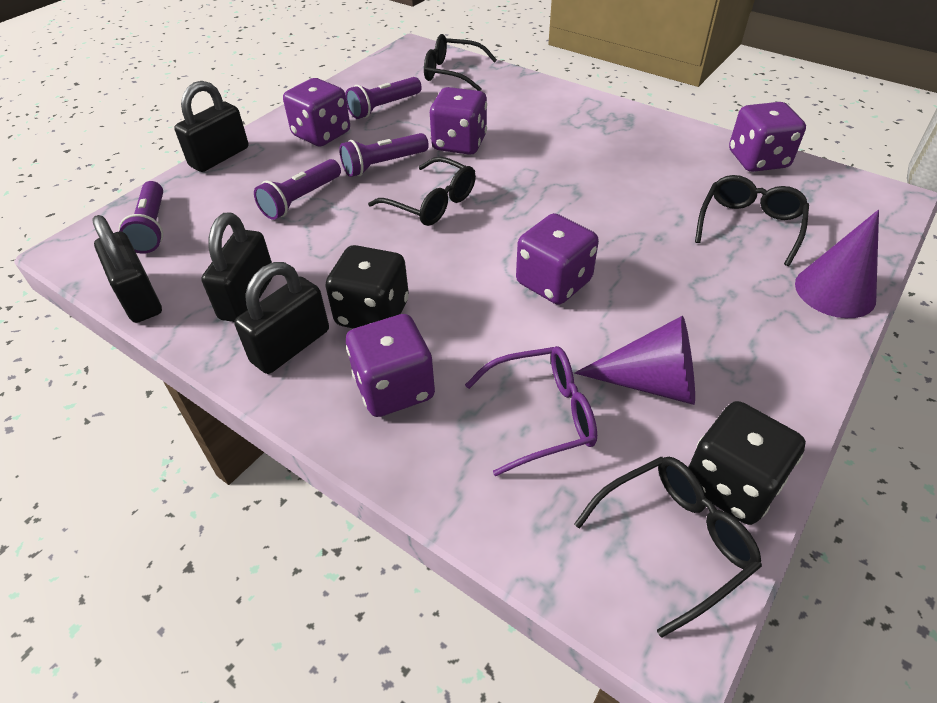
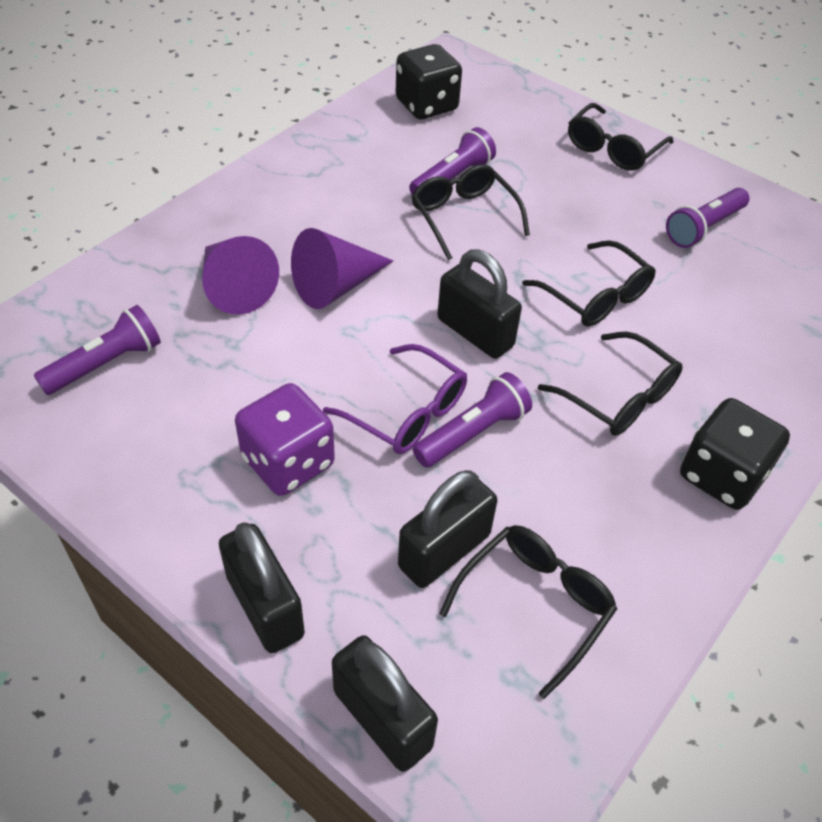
black glasses: 4 -> 5
purple dice: 5 -> 1

